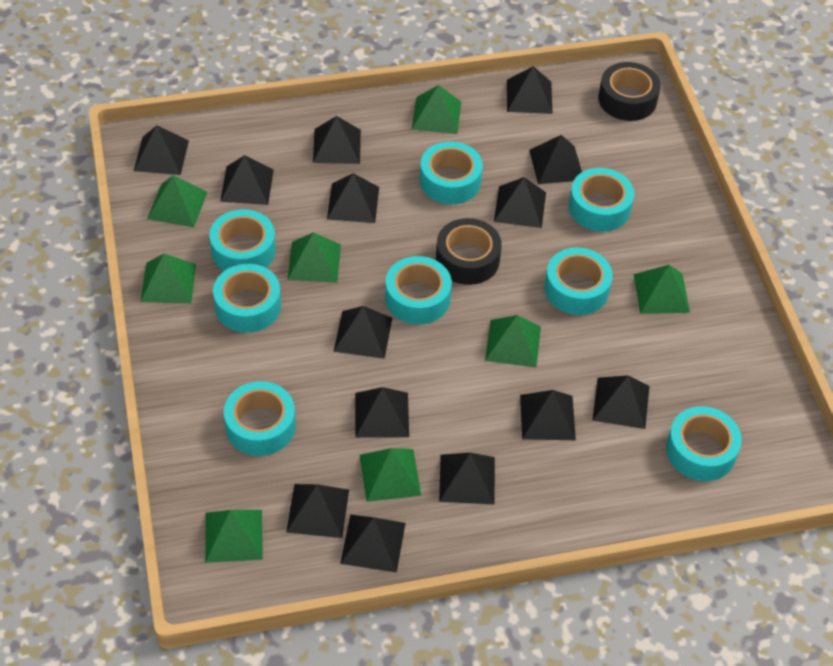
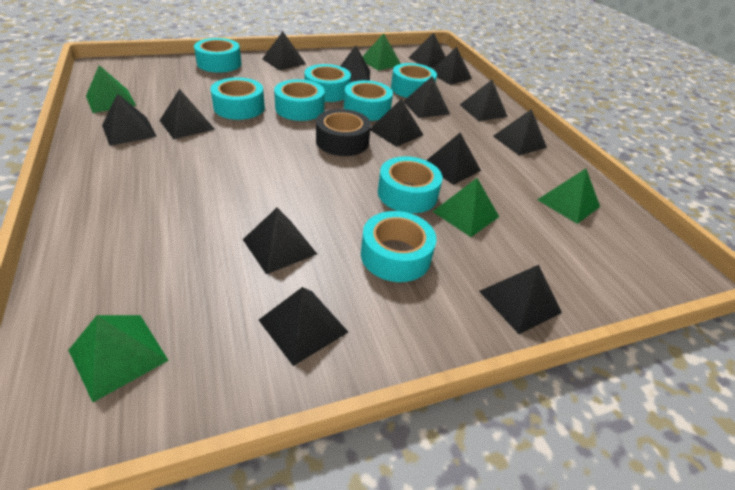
black tape: 2 -> 1
green pyramid: 8 -> 5

